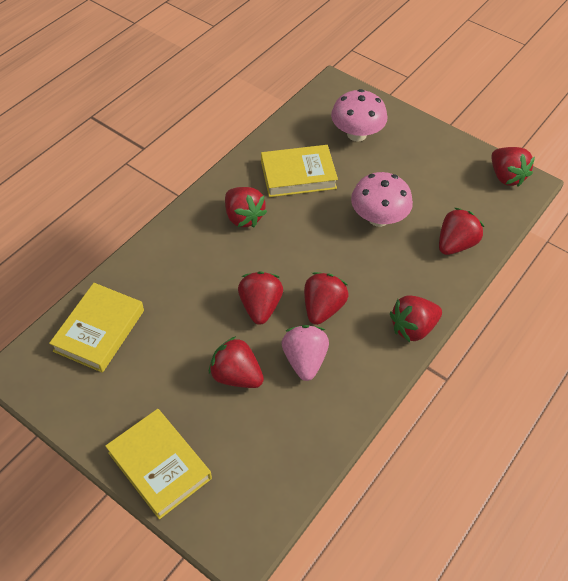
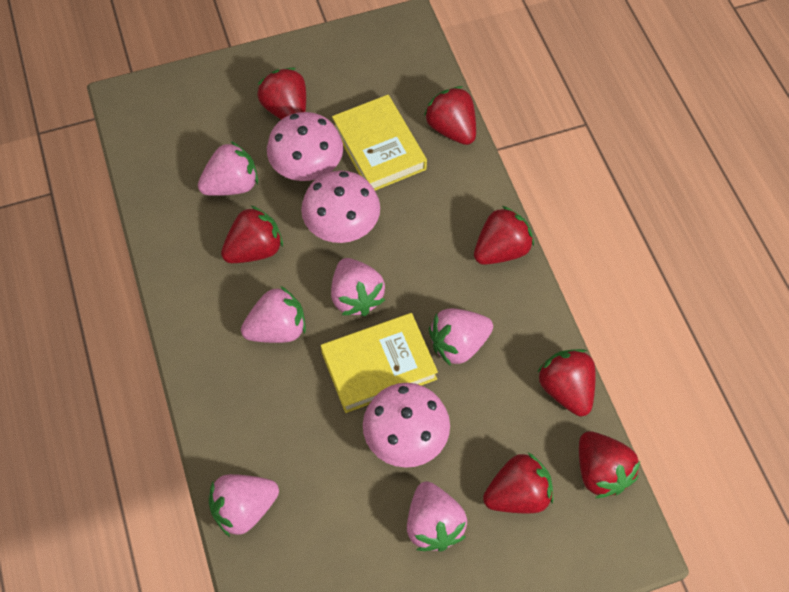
pink mushroom: 2 -> 3
pink strawberry: 1 -> 6
yellow book: 3 -> 2

